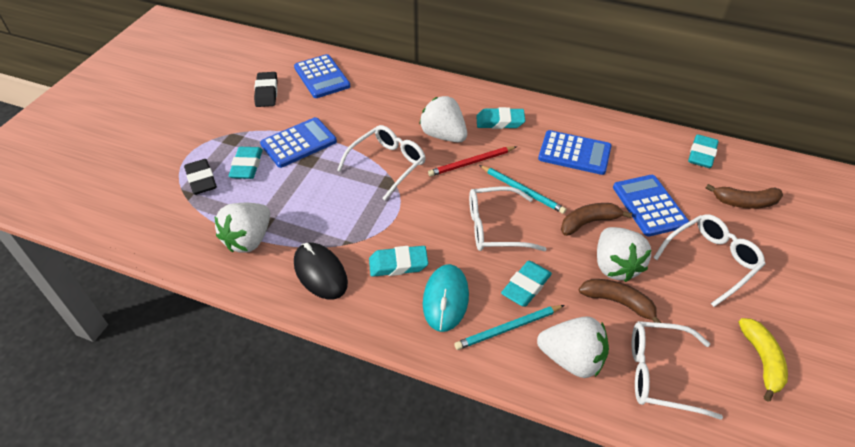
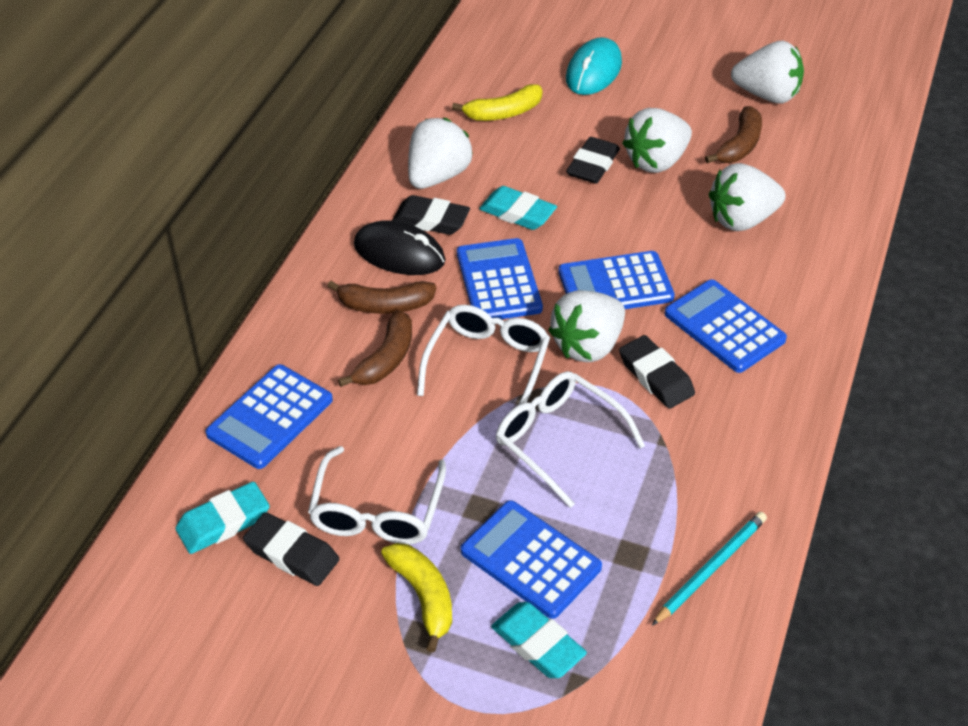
black eraser: 2 -> 4
blue calculator: 4 -> 5
red pencil: 1 -> 0
turquoise eraser: 5 -> 3
turquoise pencil: 2 -> 1
white glasses: 4 -> 3
white strawberry: 4 -> 5
yellow banana: 1 -> 2

